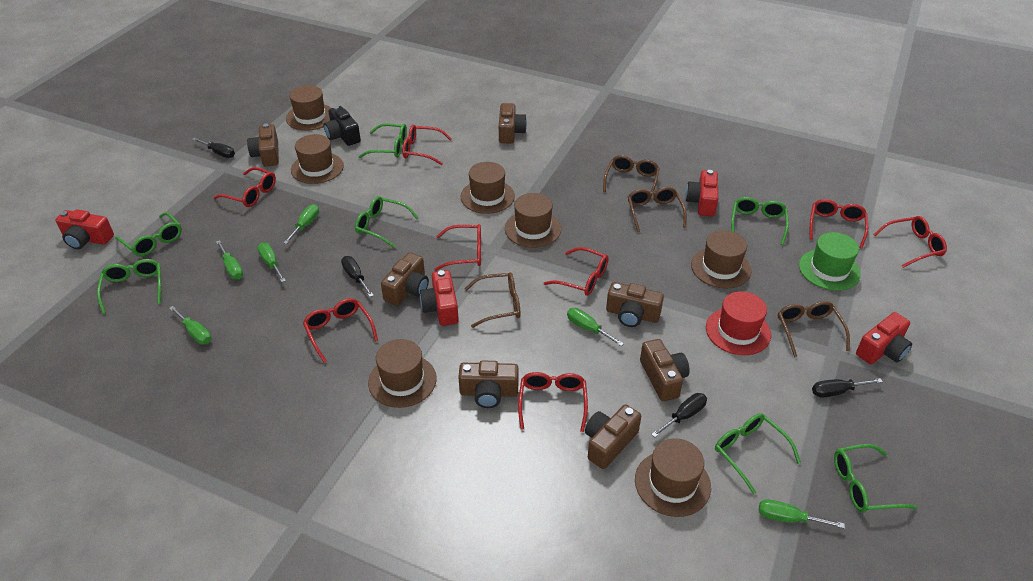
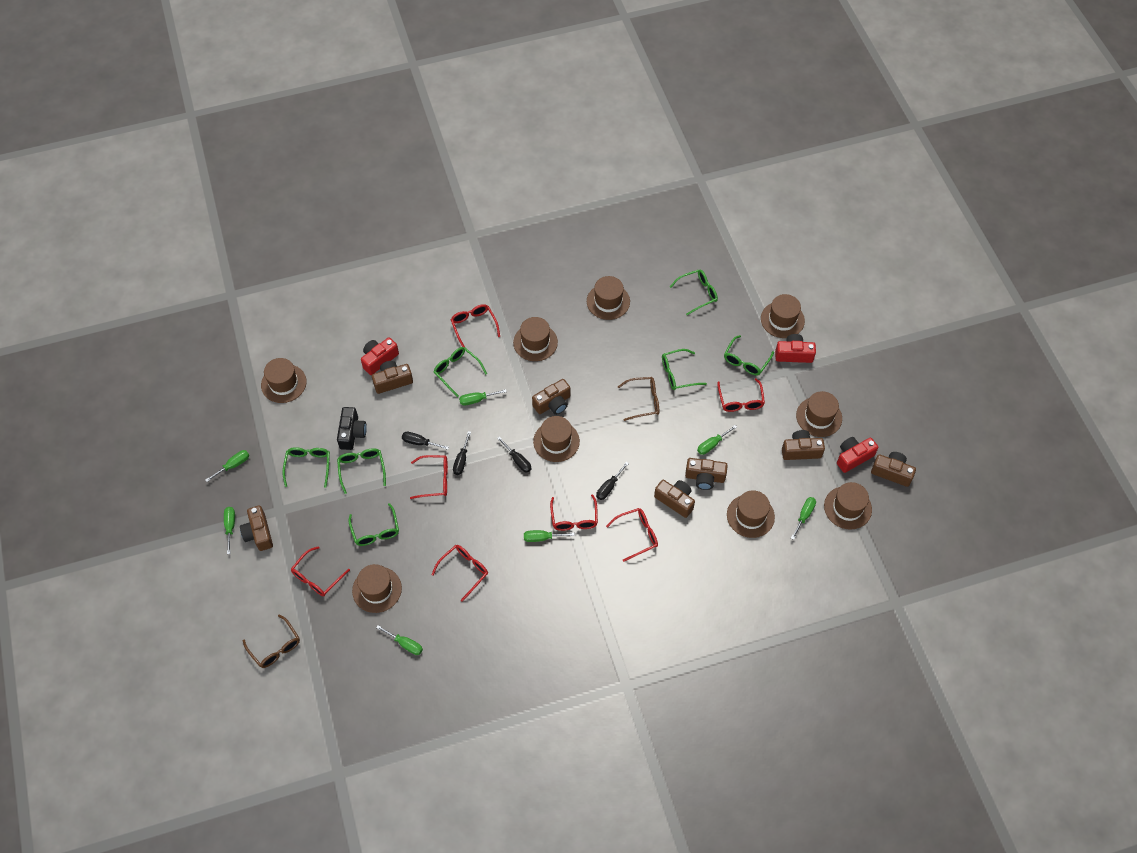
brown glasses: 4 -> 2
brown hat: 7 -> 9
green hat: 1 -> 0
green screwdriver: 6 -> 7
red camera: 4 -> 3
red glasses: 8 -> 7
red hat: 1 -> 0

